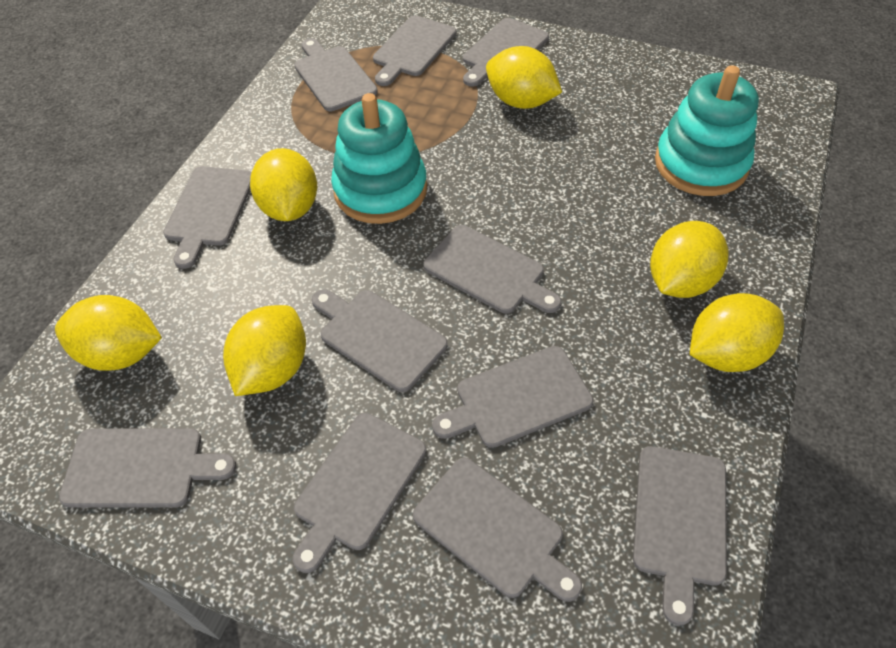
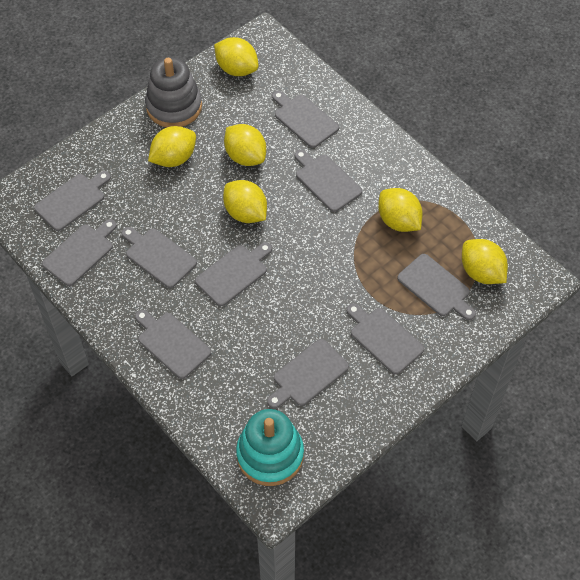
grey cutting board: 11 -> 10
grey stacking toy: 0 -> 1
turquoise stacking toy: 2 -> 1

